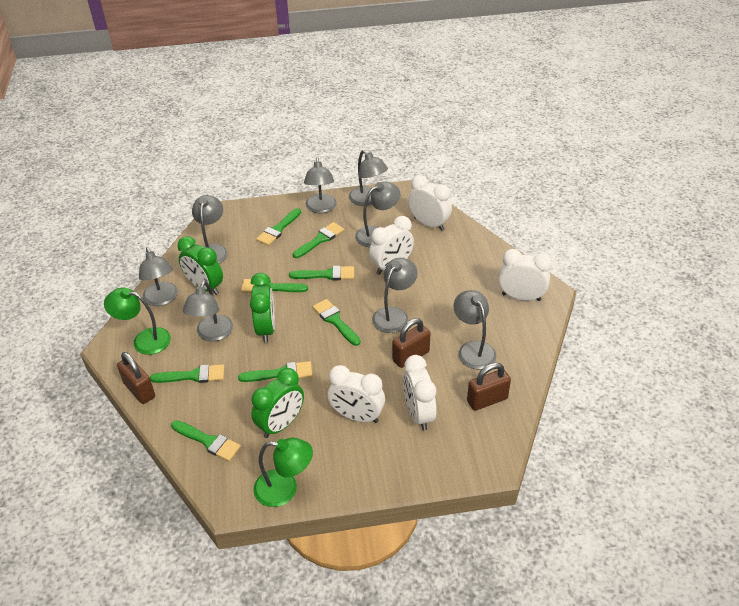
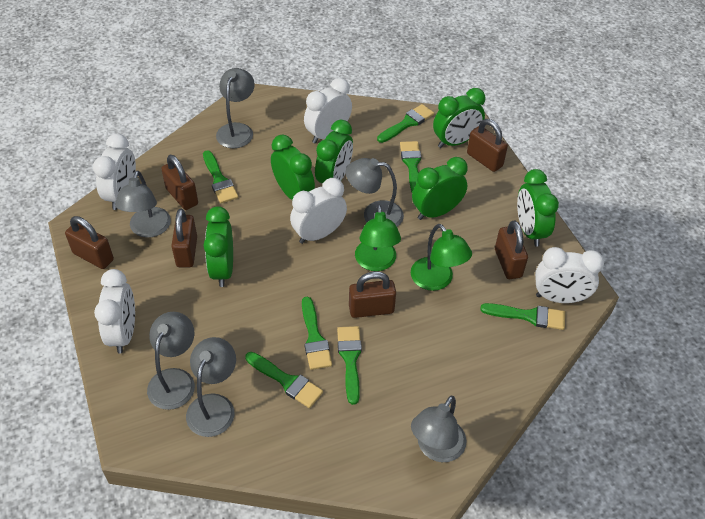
brown padlock: 3 -> 6
green brush: 8 -> 7
green clock: 3 -> 6
grey lamp: 8 -> 6

